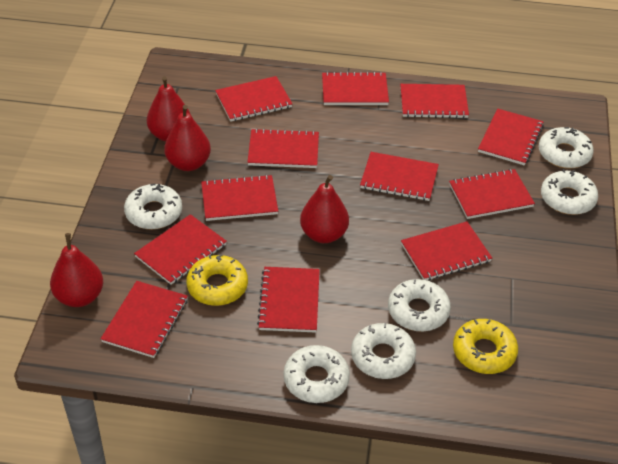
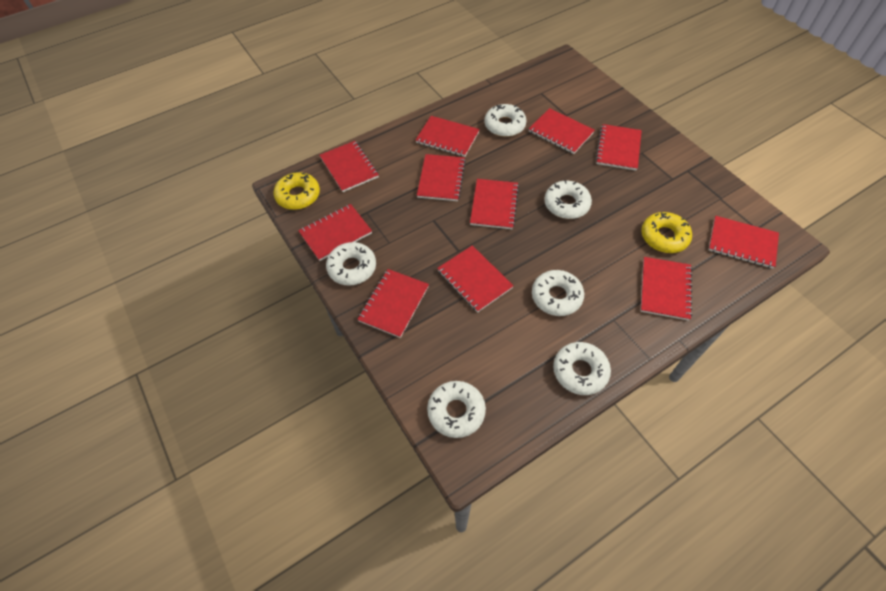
red notebook: 12 -> 11
red pear: 4 -> 0

